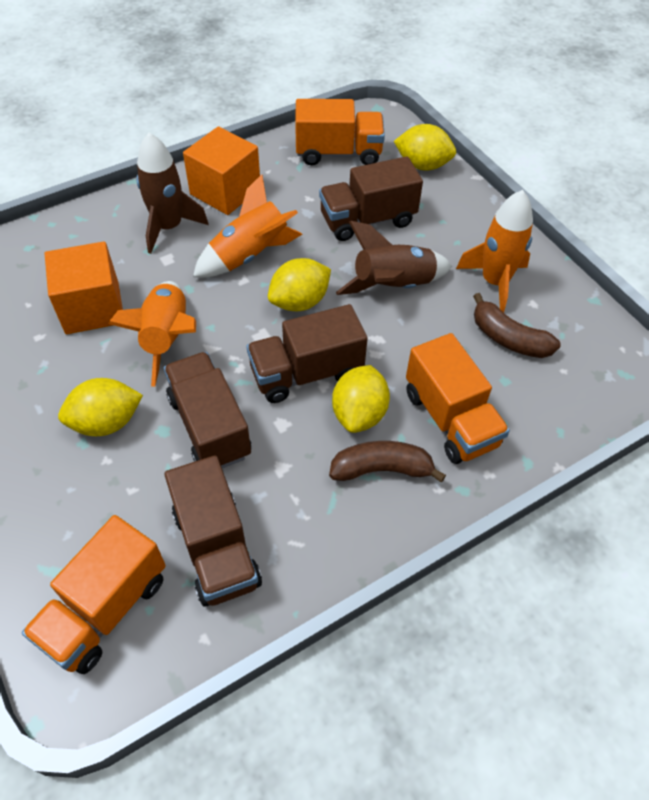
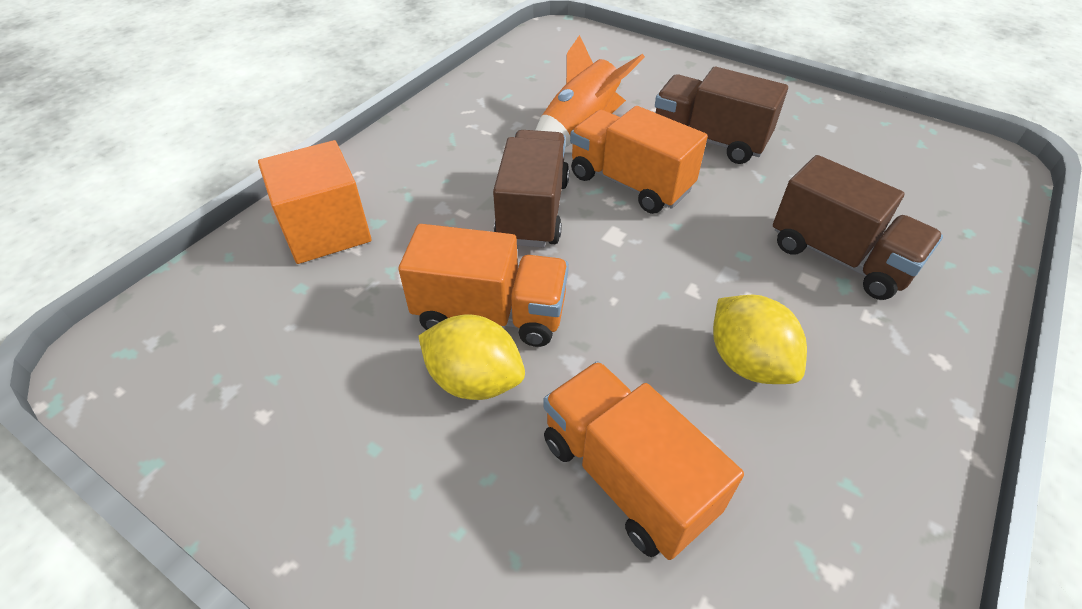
brown banana: 2 -> 0
brown rocket: 2 -> 0
brown truck: 4 -> 3
orange cube: 2 -> 1
orange rocket: 3 -> 1
yellow lemon: 4 -> 2

